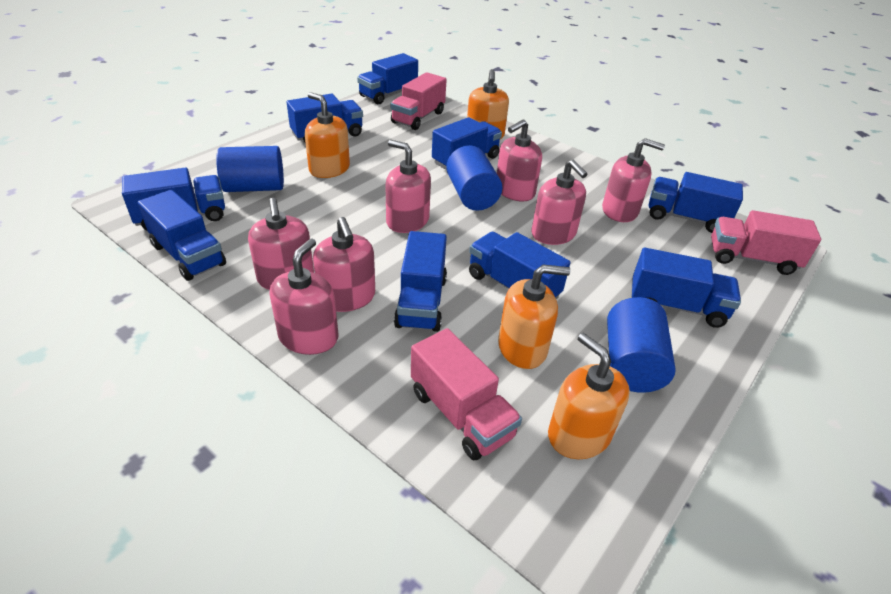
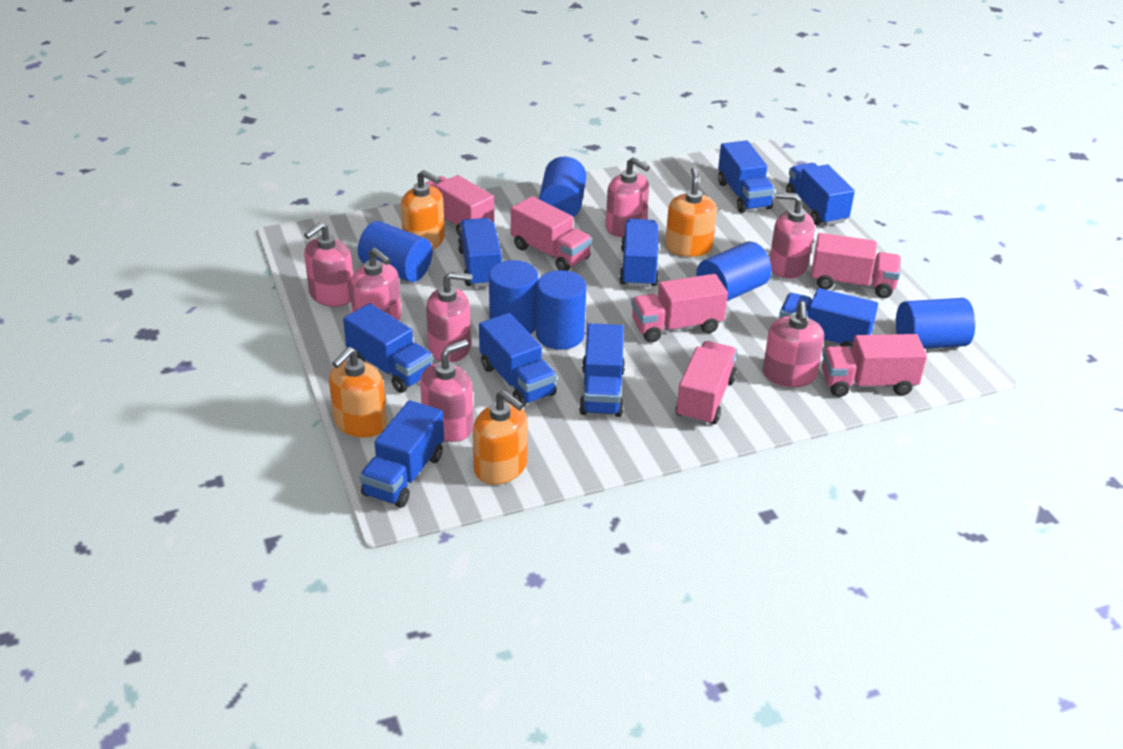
blue cylinder: 3 -> 6
pink truck: 3 -> 6

